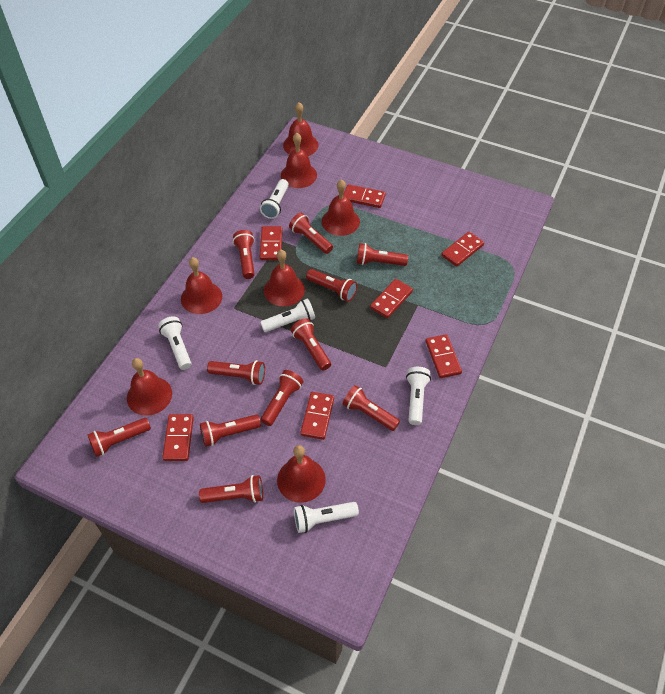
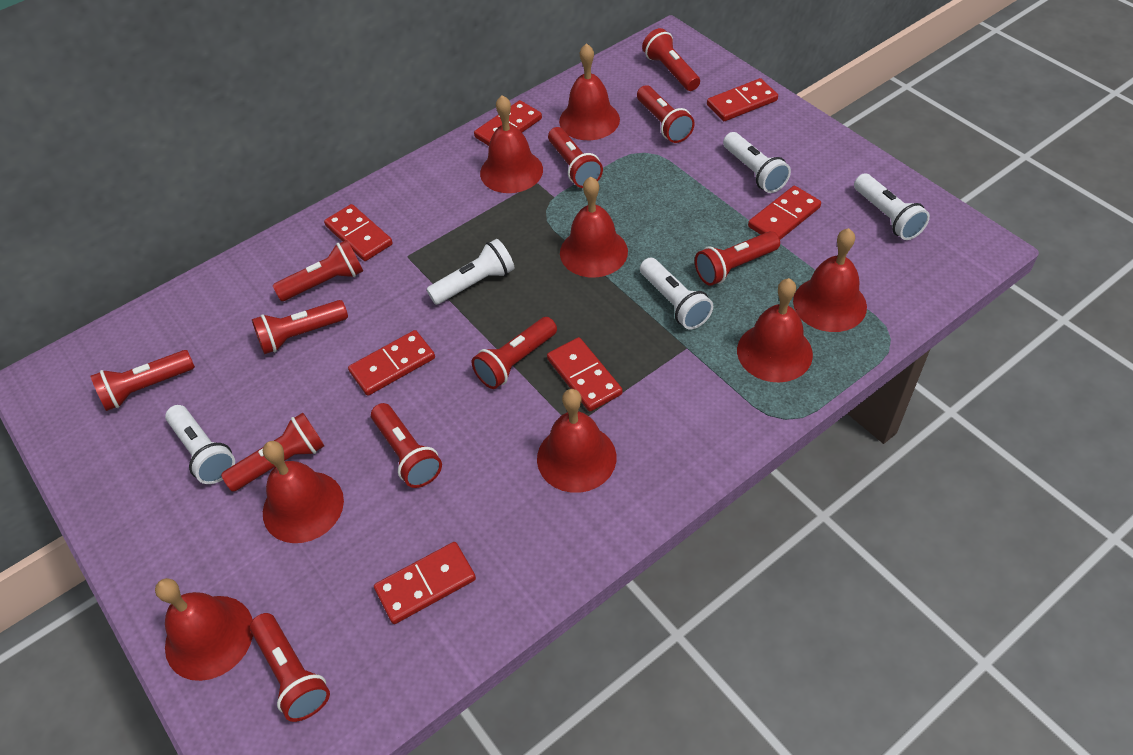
red bell: 7 -> 8

